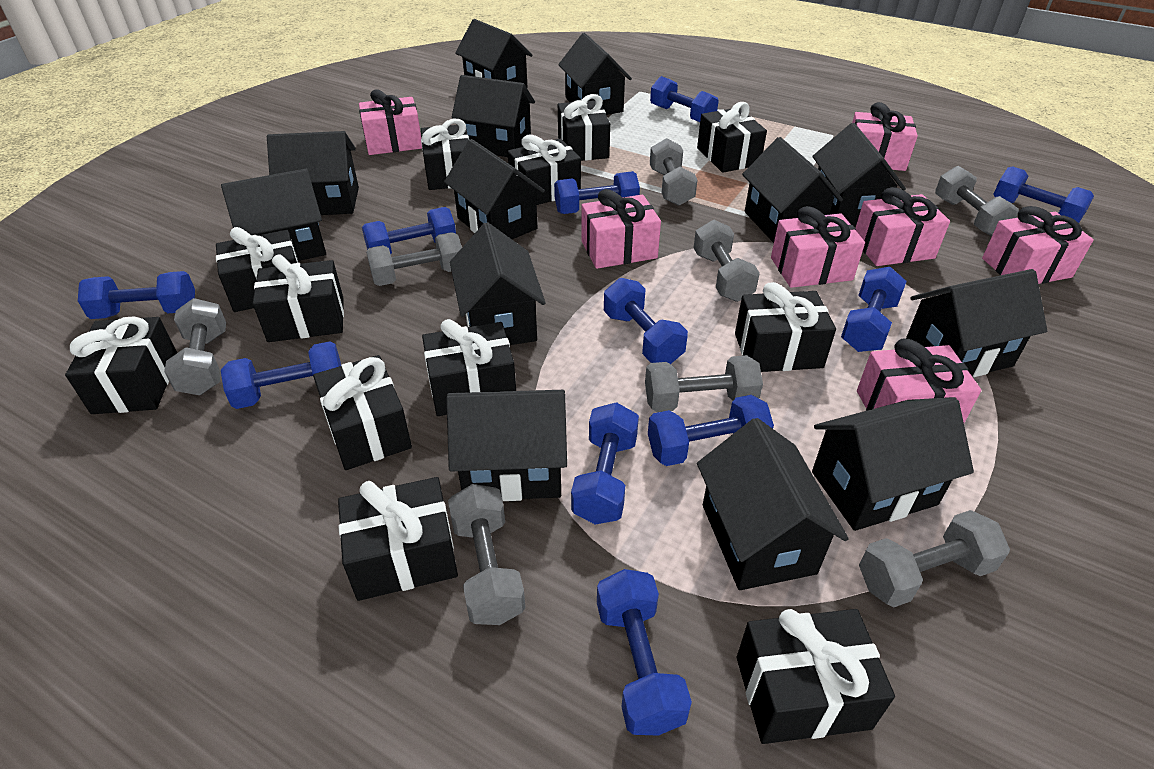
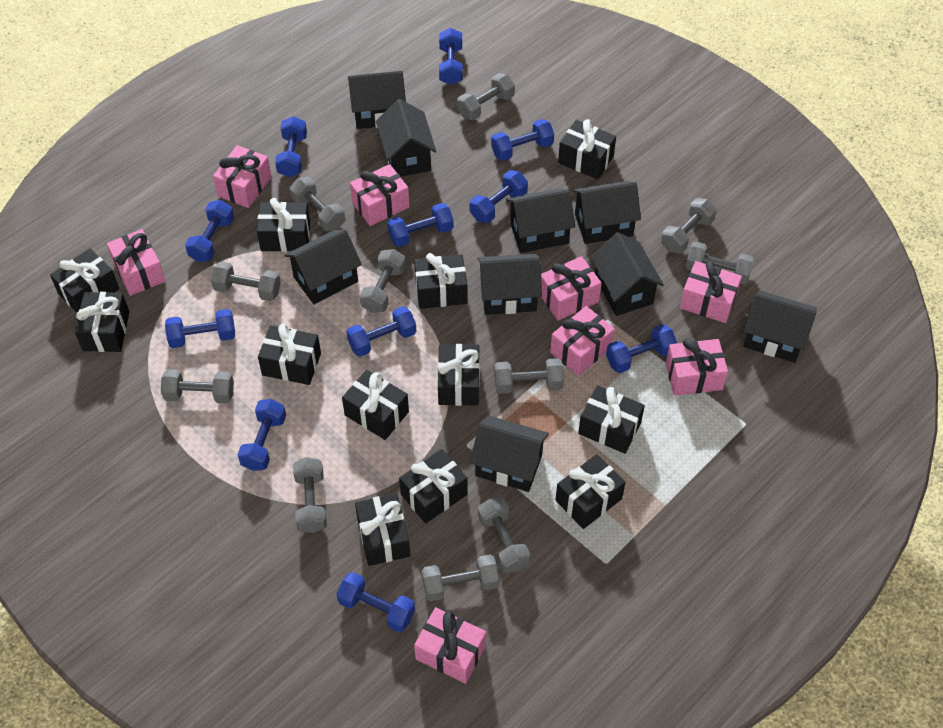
black house: 13 -> 9
grey dumbbell: 8 -> 11
pink gift: 7 -> 8

